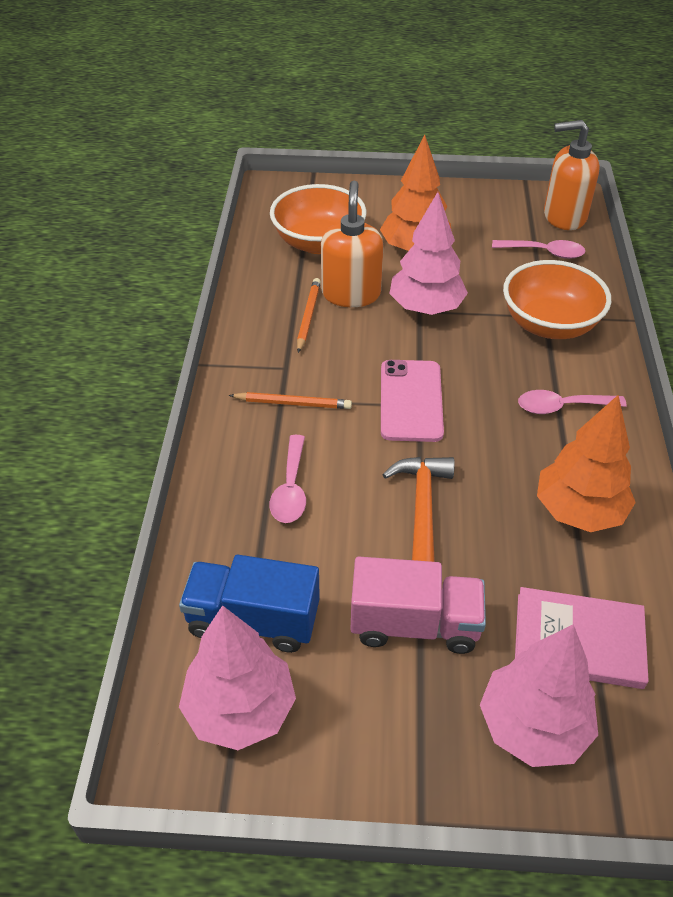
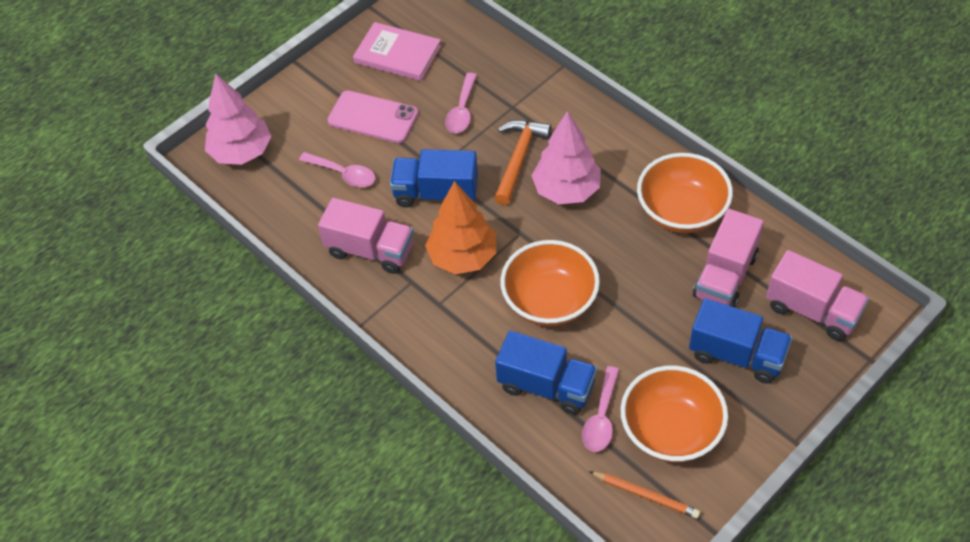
blue truck: 1 -> 3
orange bowl: 2 -> 3
orange pencil: 2 -> 1
orange soap dispenser: 2 -> 0
orange tree: 2 -> 1
pink tree: 3 -> 2
pink truck: 1 -> 3

